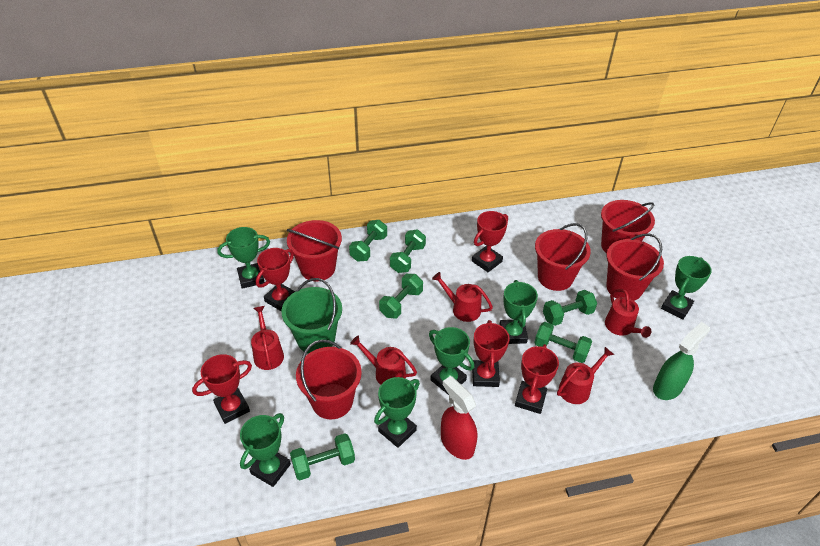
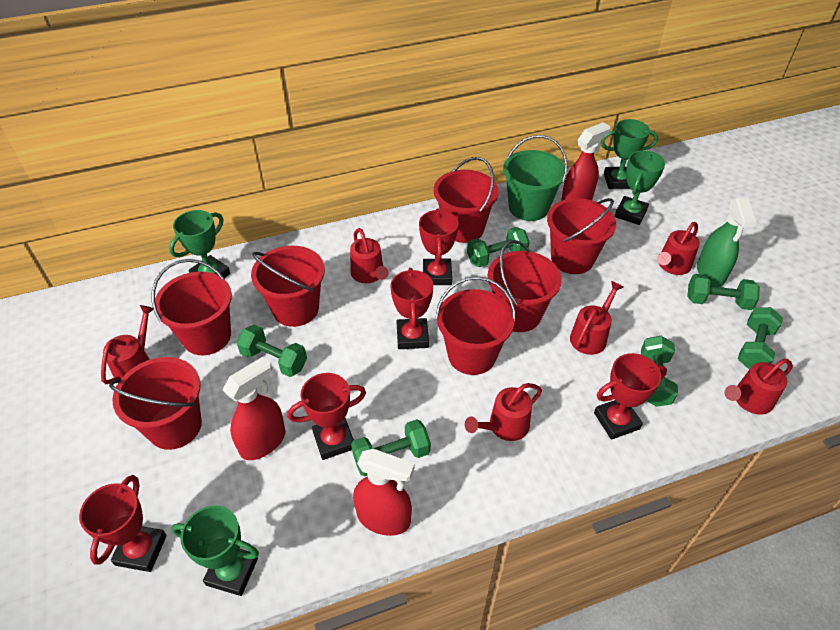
green trophy: 6 -> 4
red bucket: 5 -> 7
red spray bottle: 1 -> 3
red watering can: 5 -> 6

